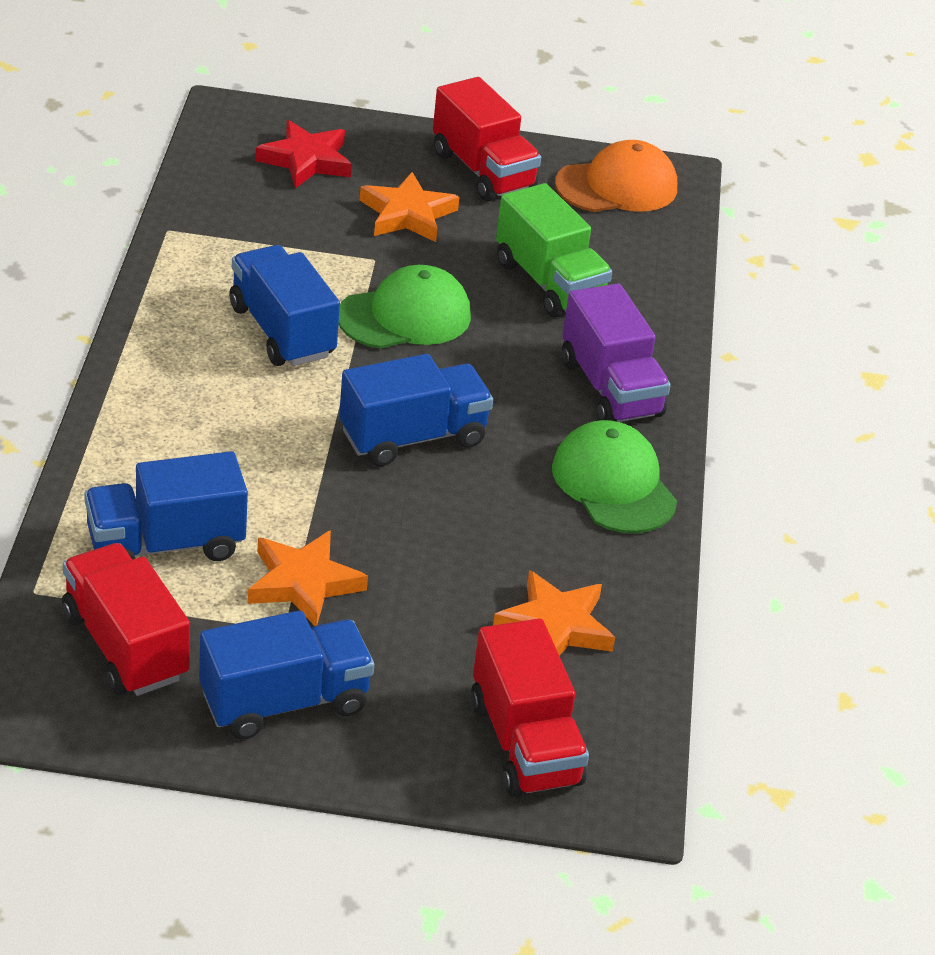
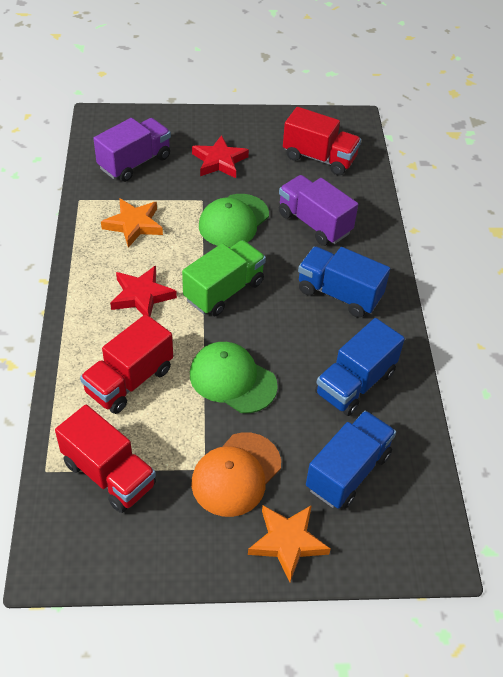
blue truck: 4 -> 3
orange star: 3 -> 2
purple truck: 1 -> 2
red star: 1 -> 2

